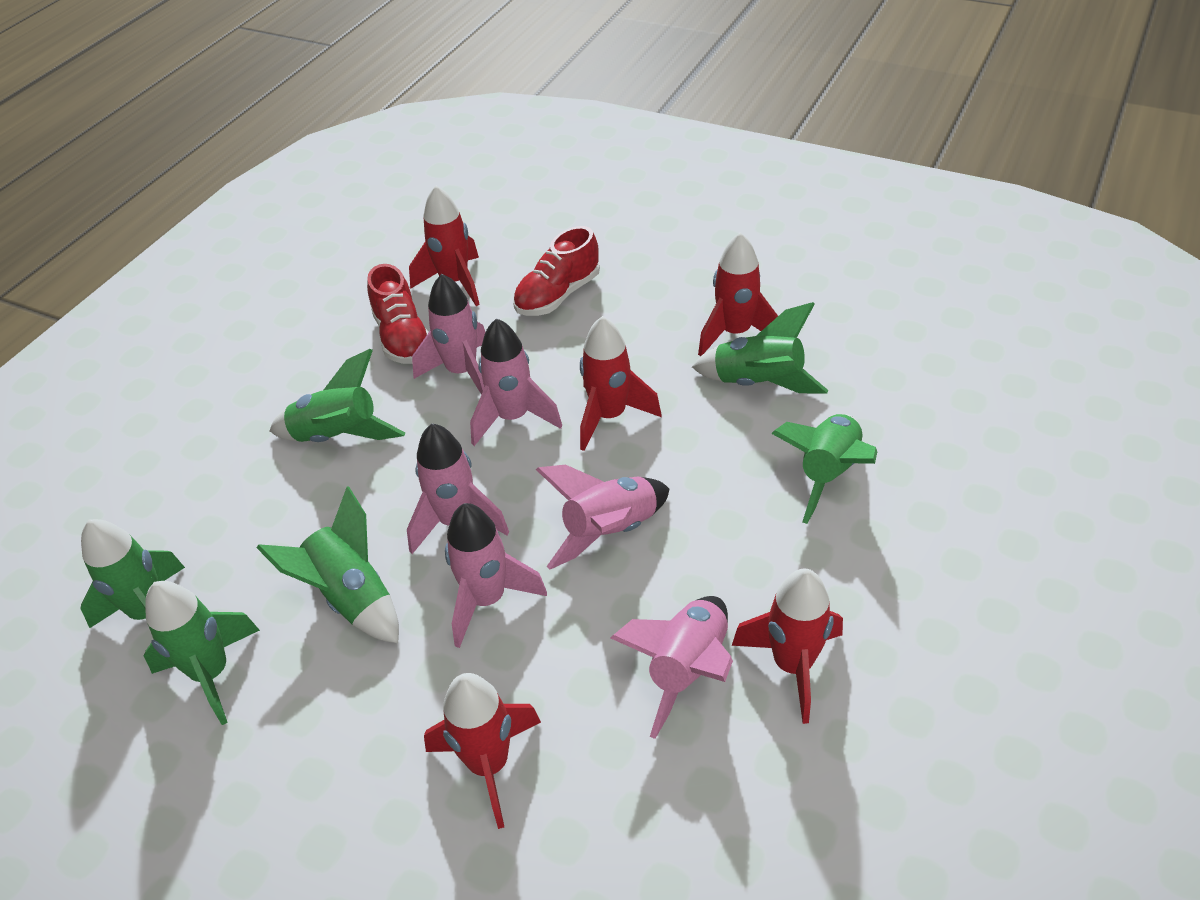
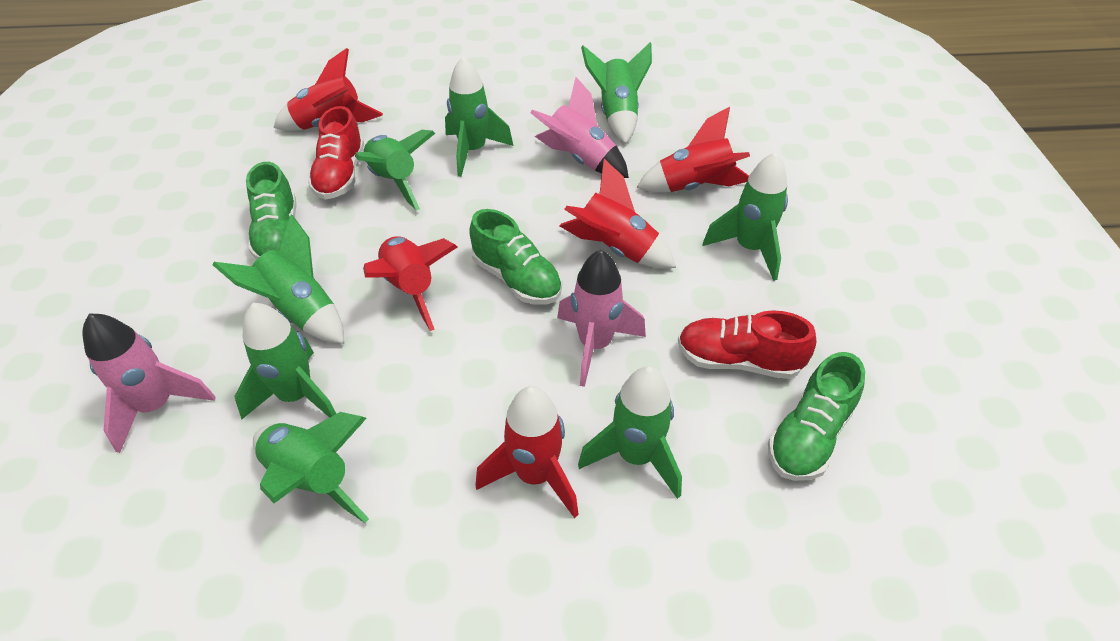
green rocket: 6 -> 8
green shoe: 0 -> 3
pink rocket: 6 -> 3

